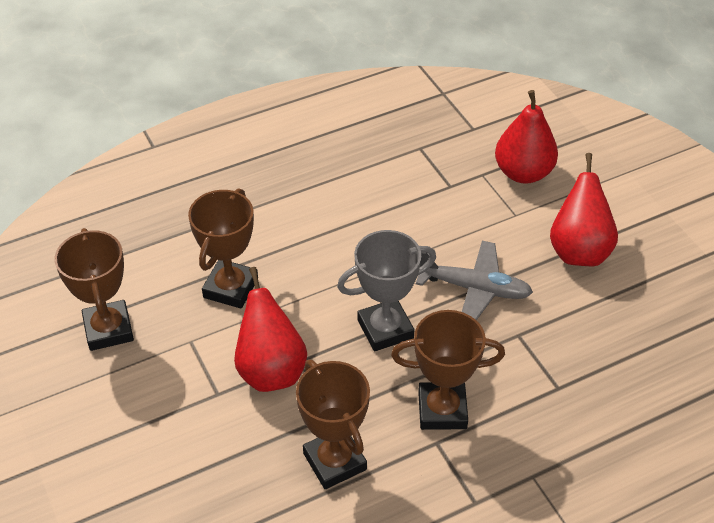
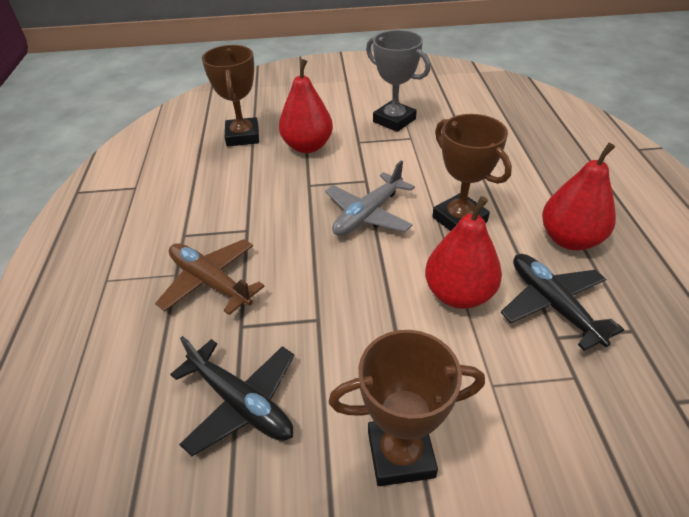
black plane: 0 -> 2
brown plane: 0 -> 1
brown trophy: 4 -> 3

